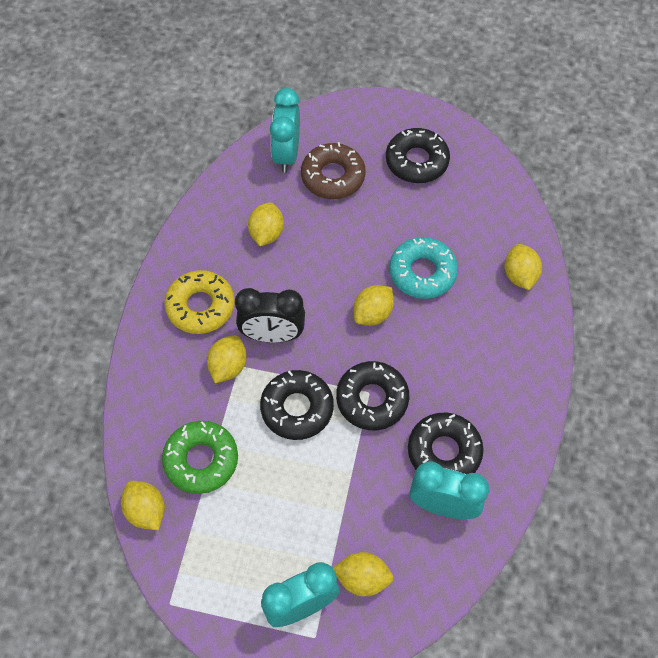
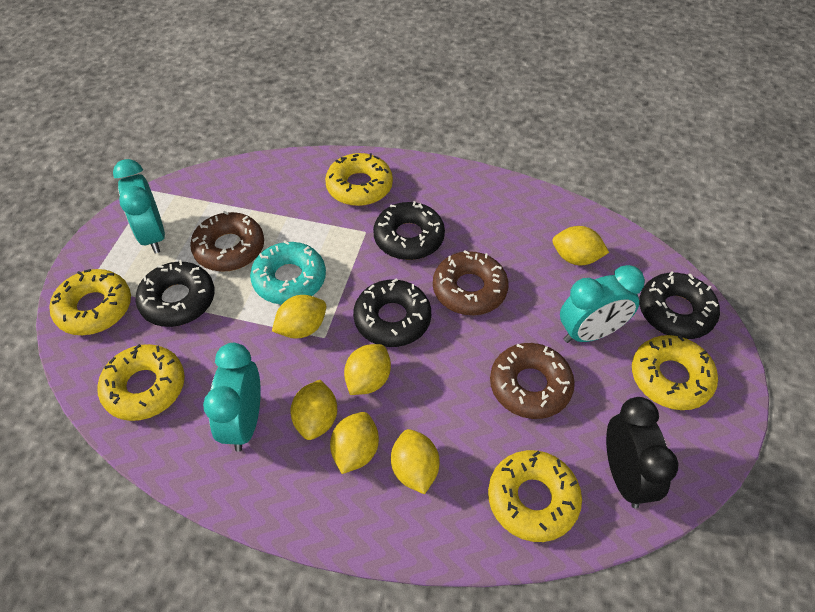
brown donut: 1 -> 3
green donut: 1 -> 0
yellow donut: 1 -> 5

